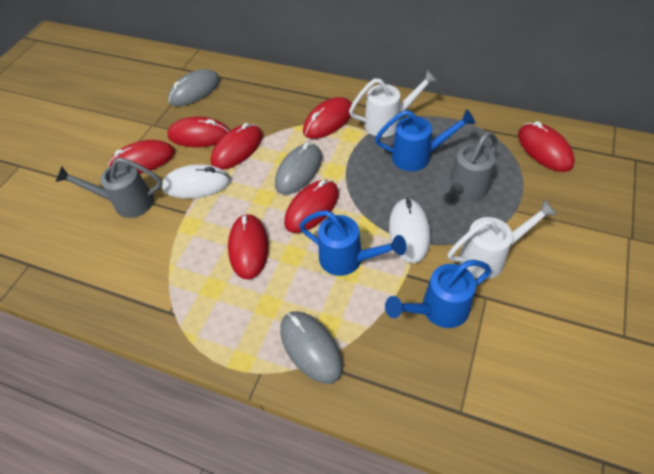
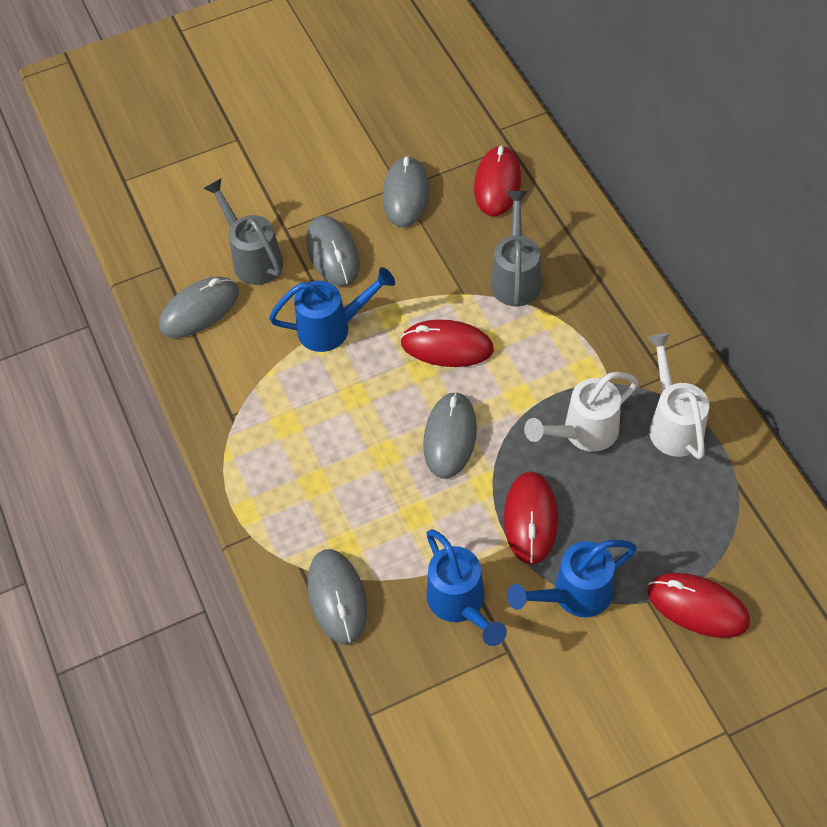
grey mouse: 3 -> 5
red mouse: 7 -> 4
white mouse: 2 -> 0

